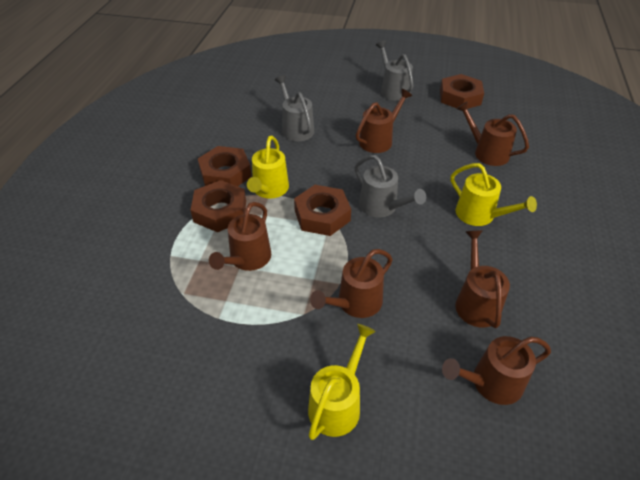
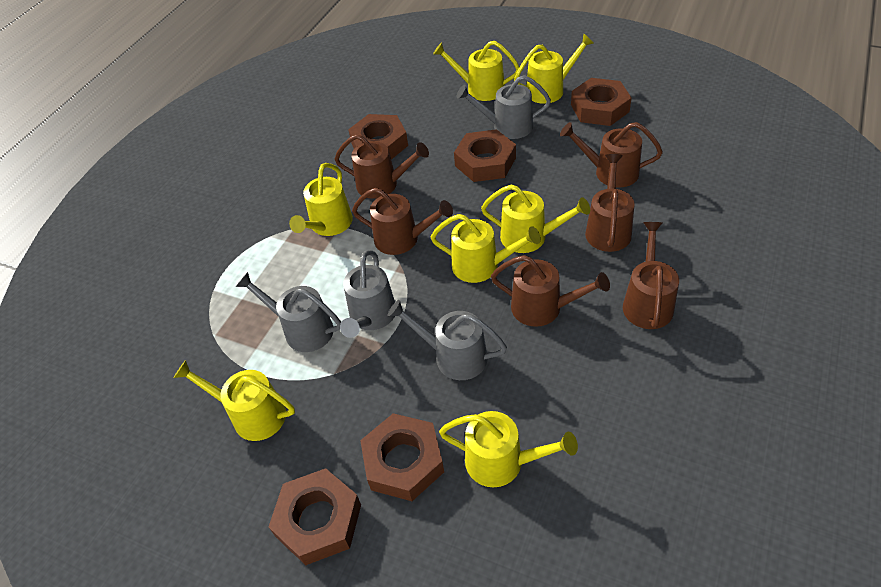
brown nut: 4 -> 5
grey watering can: 3 -> 4
yellow watering can: 3 -> 7

